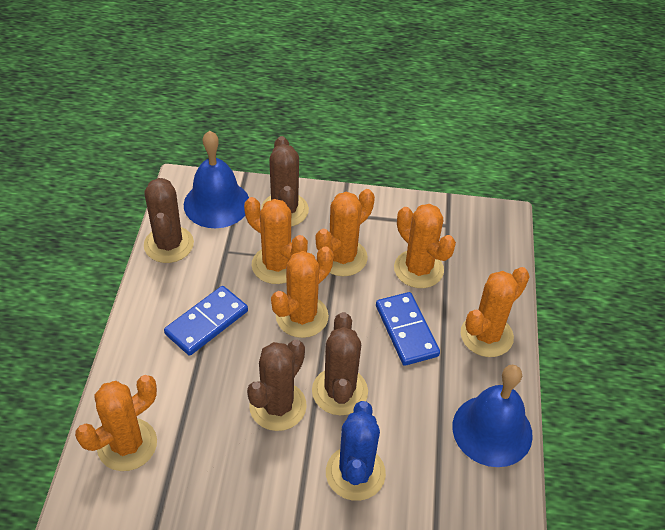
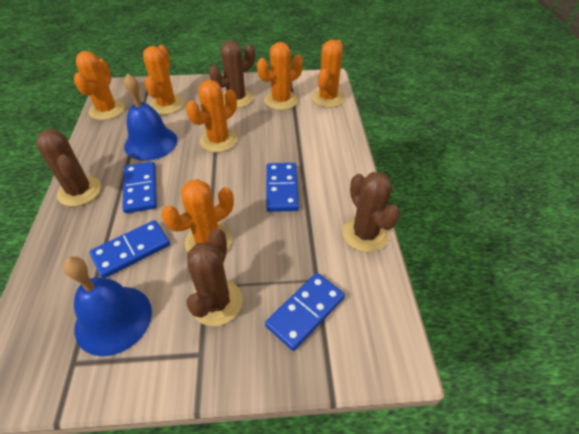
blue cactus: 1 -> 0
blue domino: 2 -> 4

